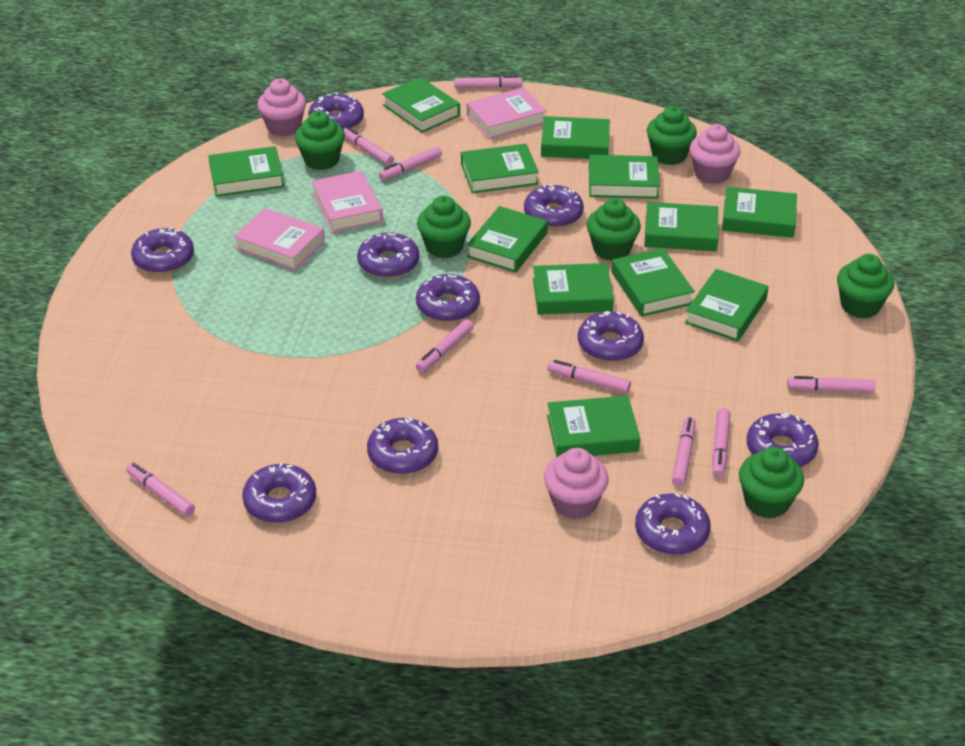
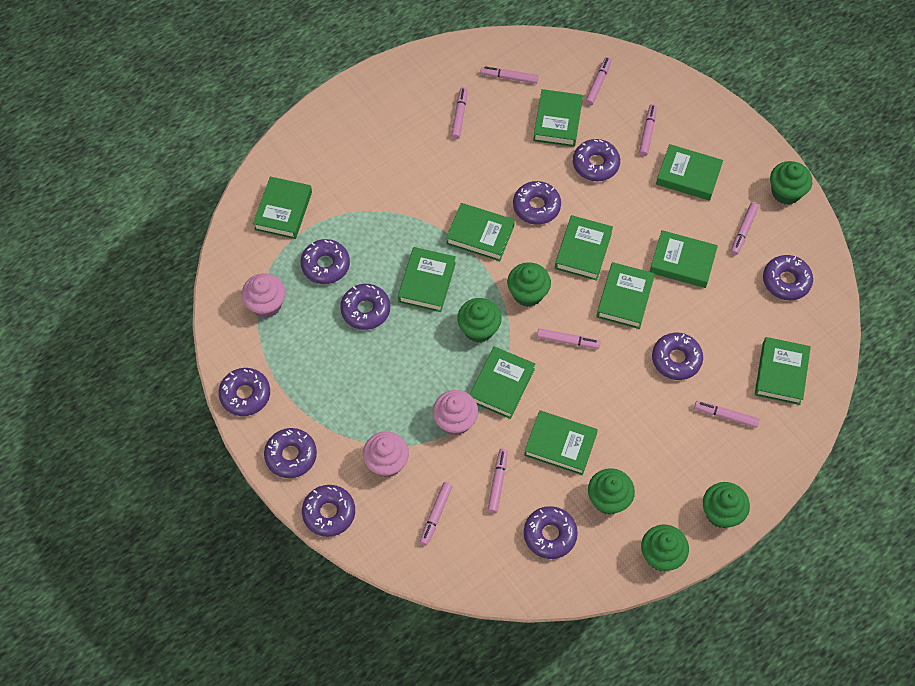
green book: 12 -> 11
pink book: 3 -> 0

